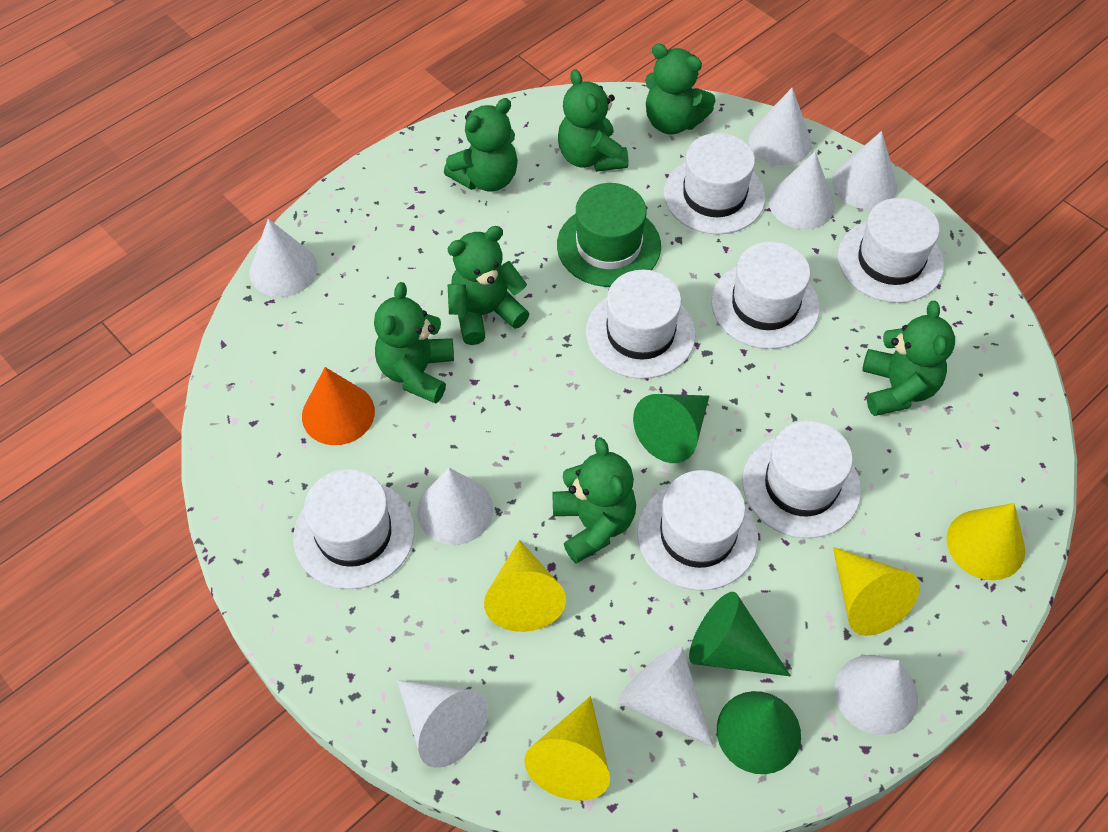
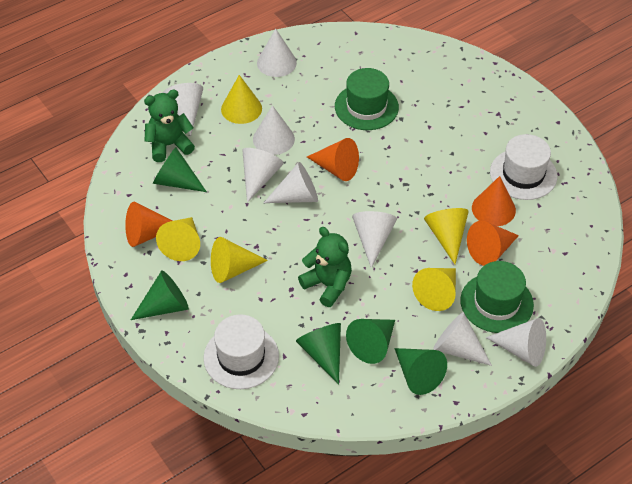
green cone: 3 -> 5
green hat: 1 -> 2
green teddy bear: 7 -> 2
orange cone: 1 -> 4
white hat: 7 -> 2
yellow cone: 4 -> 5

